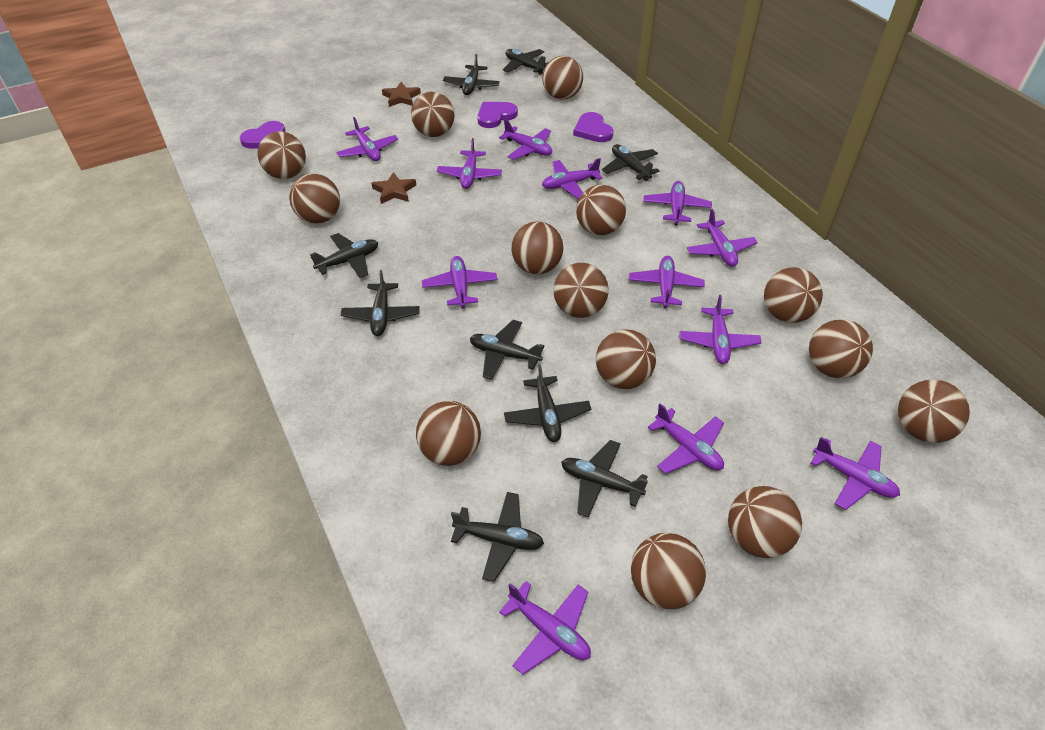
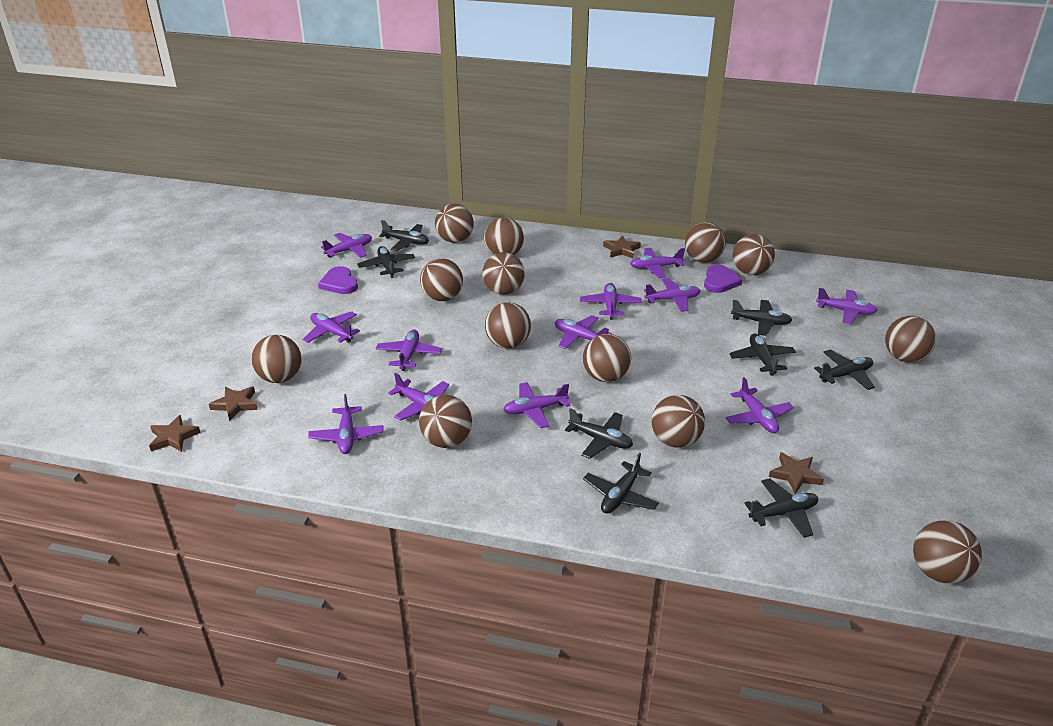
black plane: 9 -> 8
brown ball: 14 -> 13
brown star: 2 -> 4
purple heart: 3 -> 2

